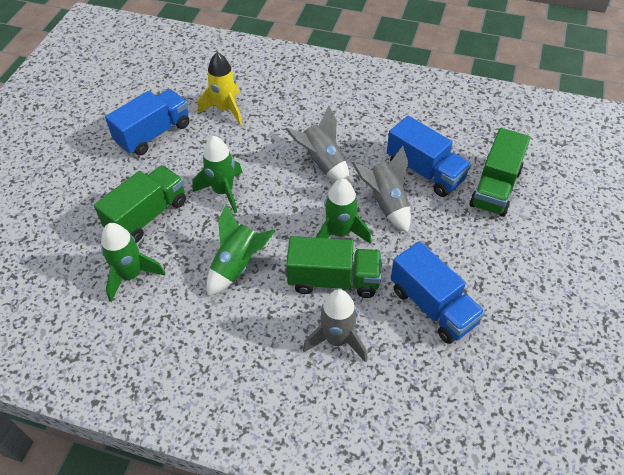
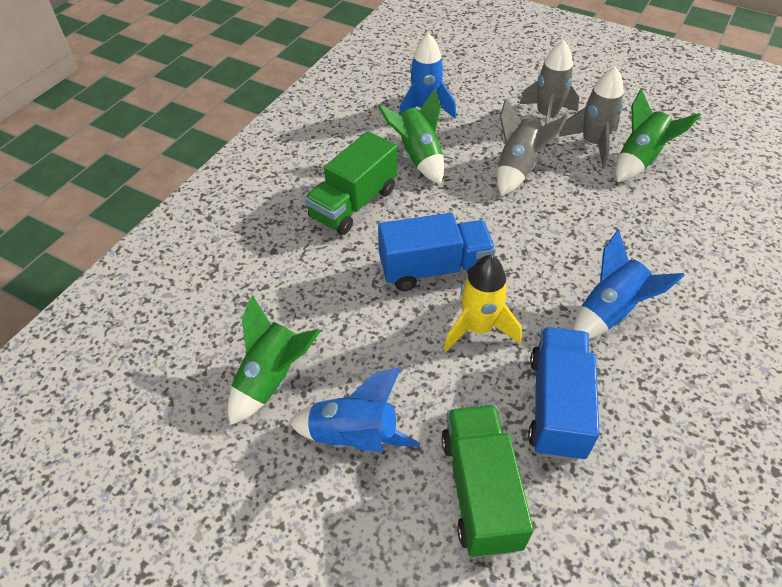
blue rocket: 0 -> 3
blue truck: 3 -> 2
green rocket: 4 -> 3
green truck: 3 -> 2

